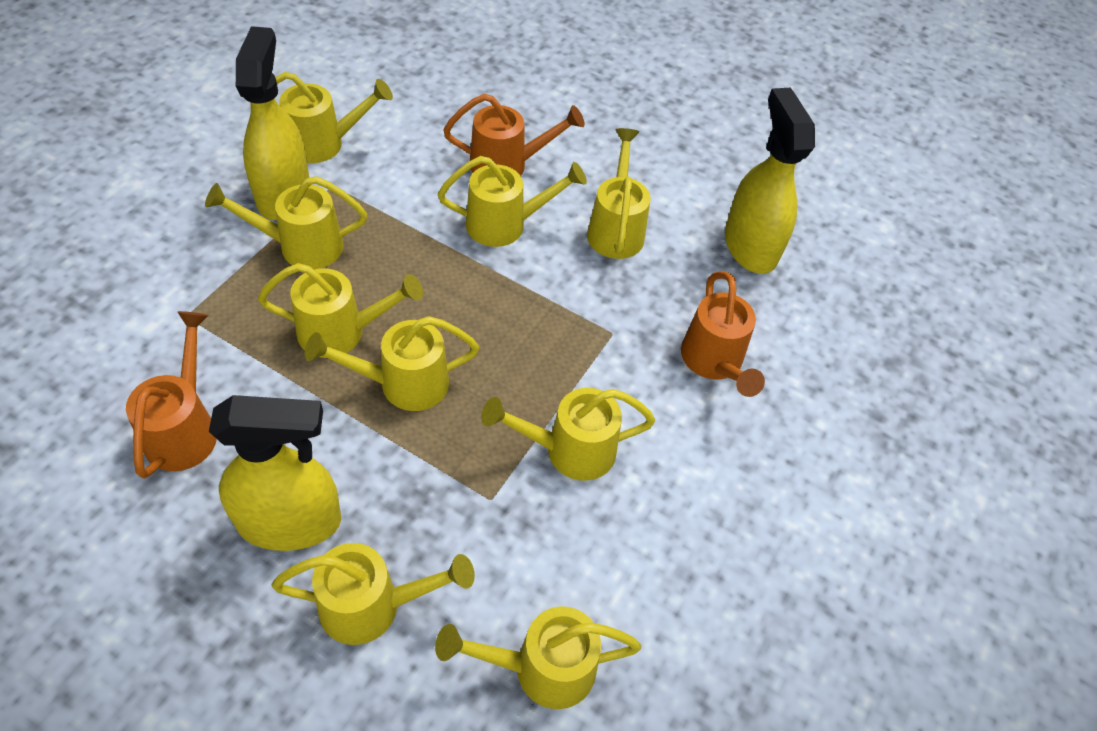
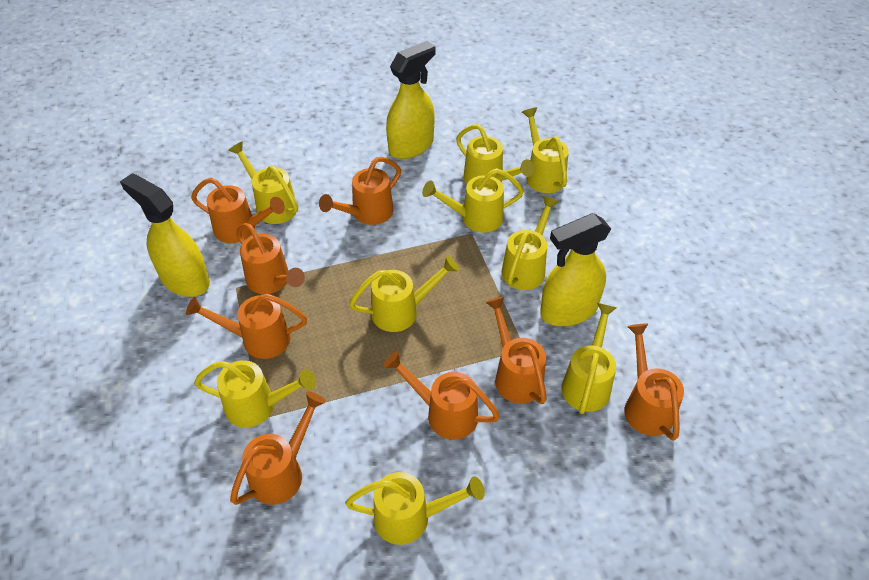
orange watering can: 3 -> 8

